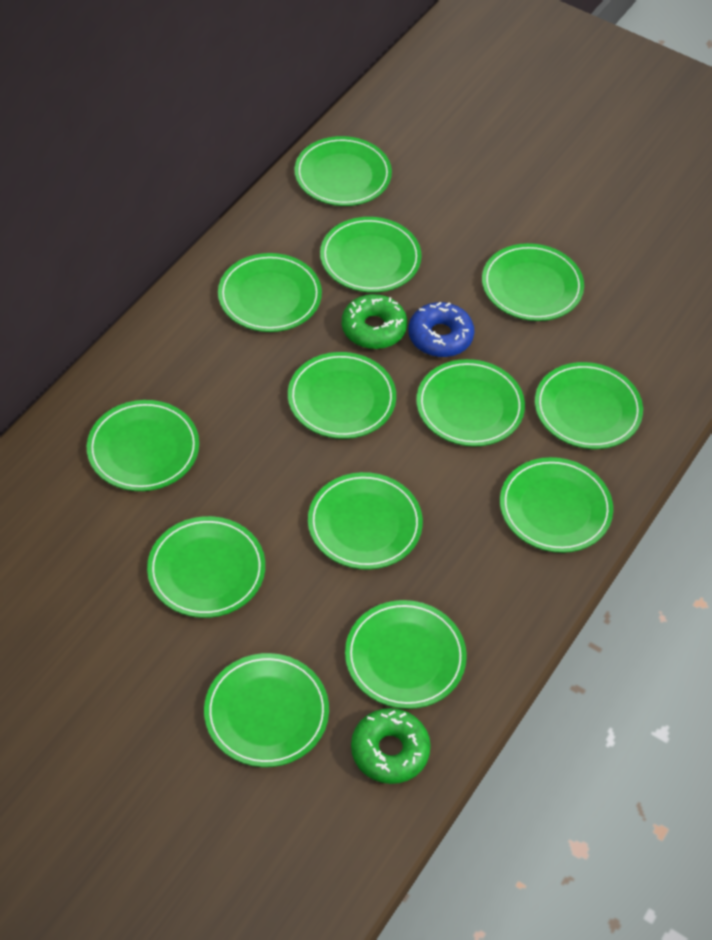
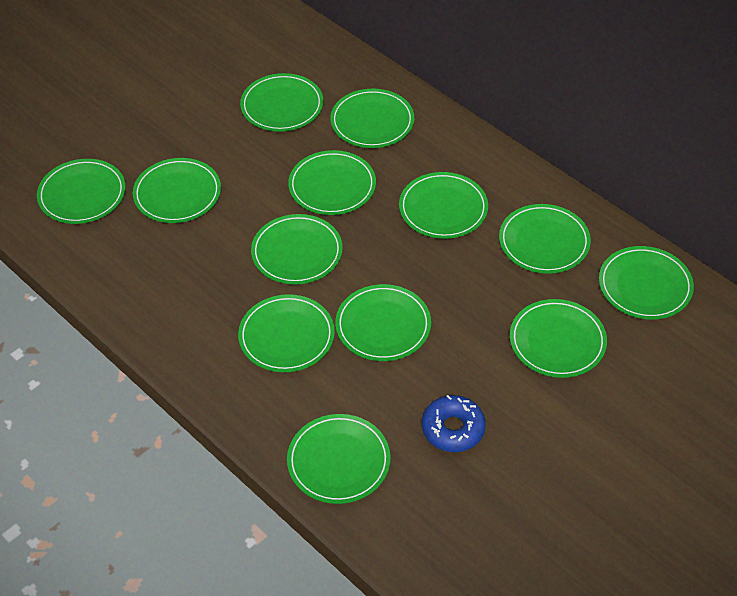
green donut: 2 -> 0

